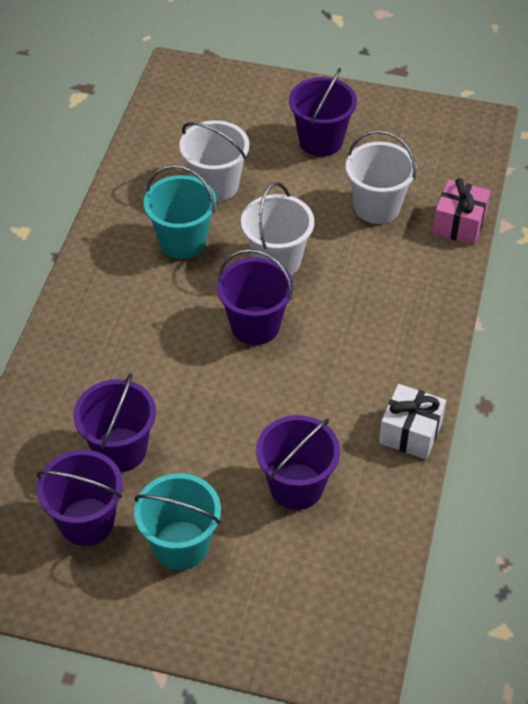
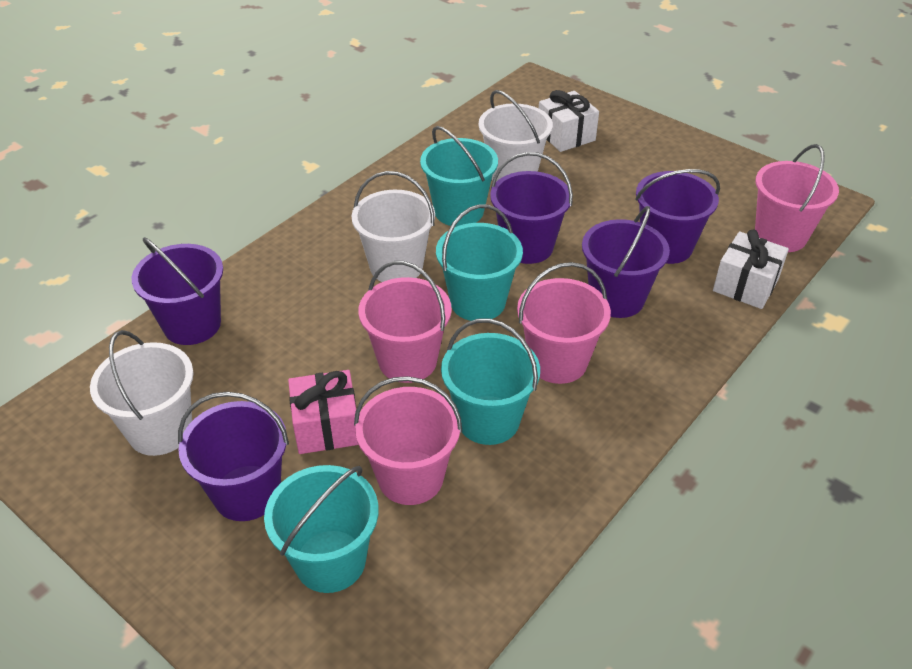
pink bucket: 0 -> 4
turquoise bucket: 2 -> 4
white gift: 1 -> 2

